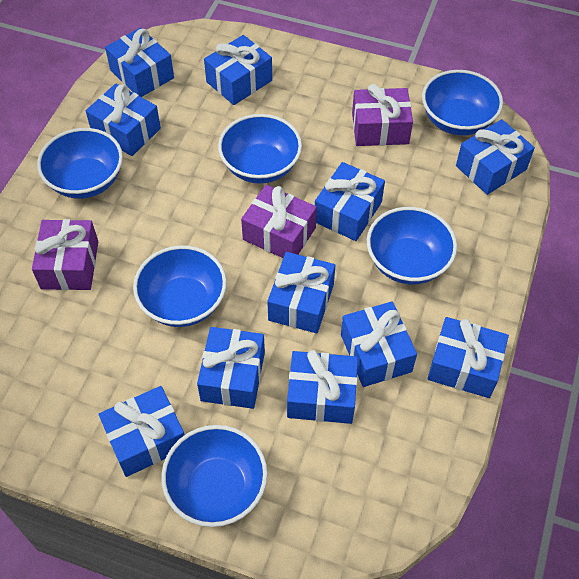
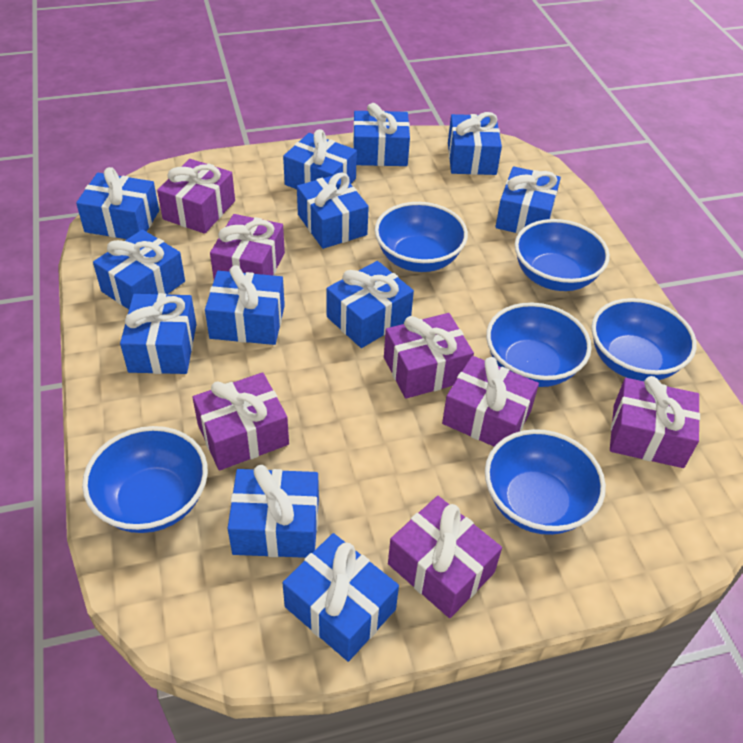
blue gift: 11 -> 12
purple gift: 3 -> 7

